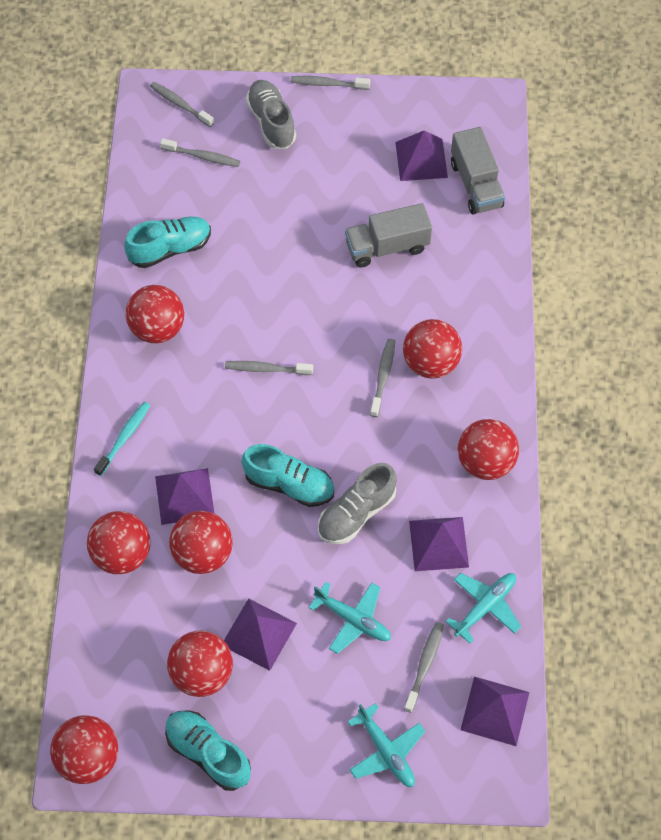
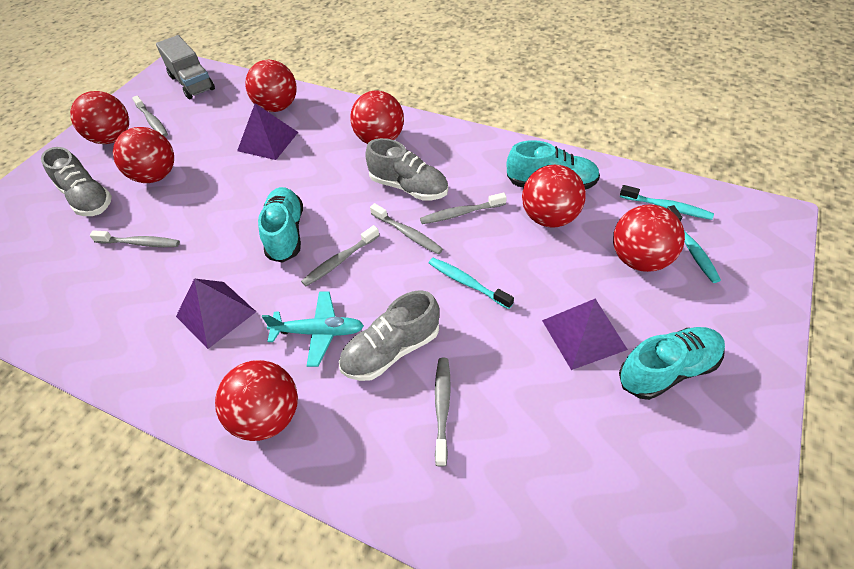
grey shoe: 2 -> 3
grey truck: 2 -> 1
purple pyramid: 5 -> 3
turquoise plane: 3 -> 1
turquoise toothbrush: 1 -> 3

